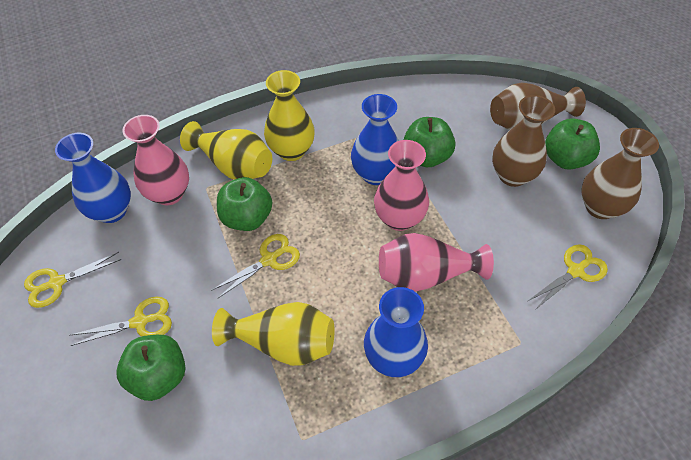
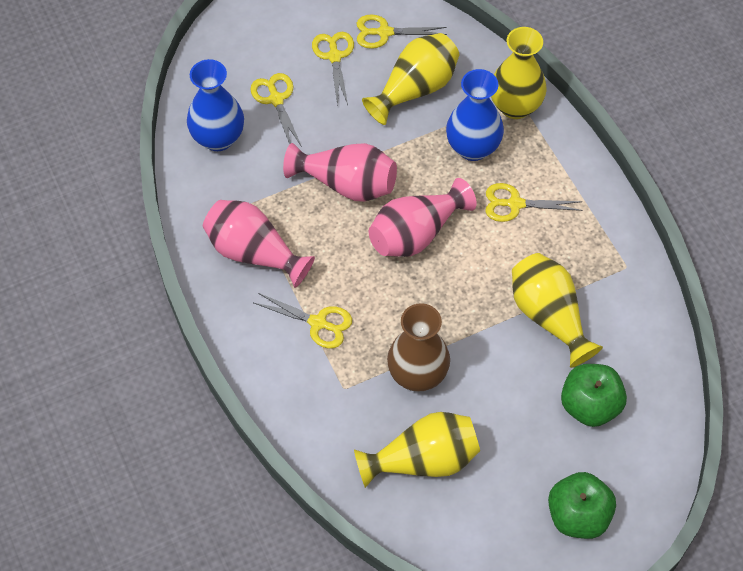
blue vase: 3 -> 2
brown vase: 3 -> 1
green apple: 4 -> 2
yellow scissors: 4 -> 5
yellow vase: 3 -> 4

